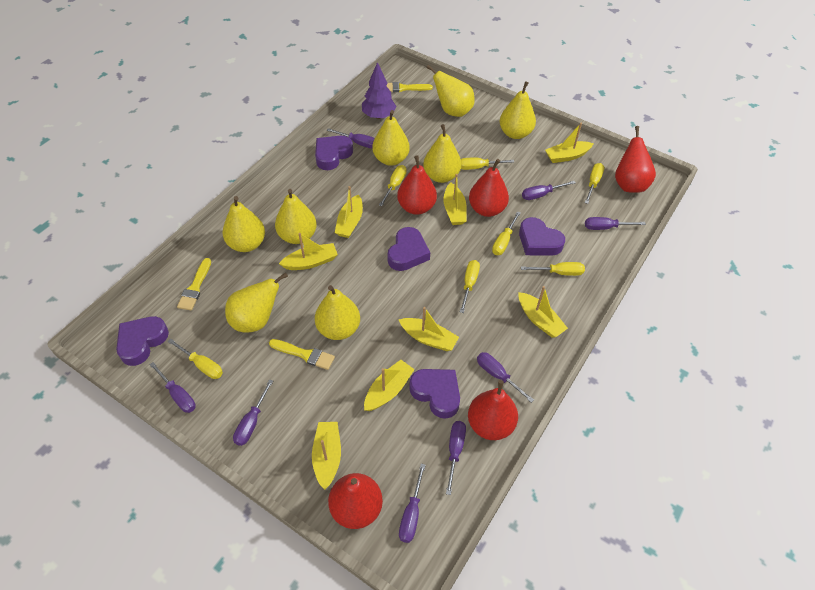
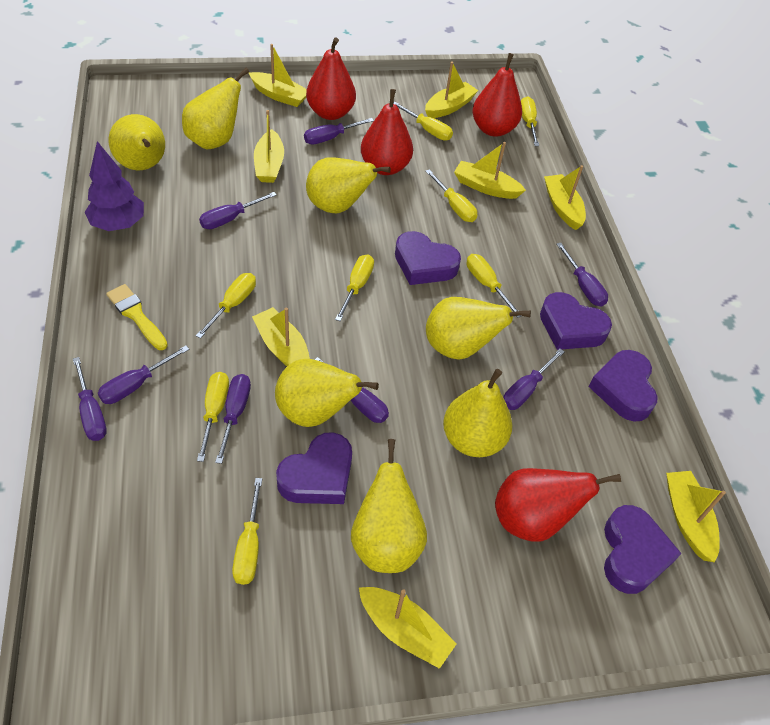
red pear: 5 -> 4
yellow brush: 3 -> 1
yellow pear: 8 -> 7
yellow screwdriver: 7 -> 8

